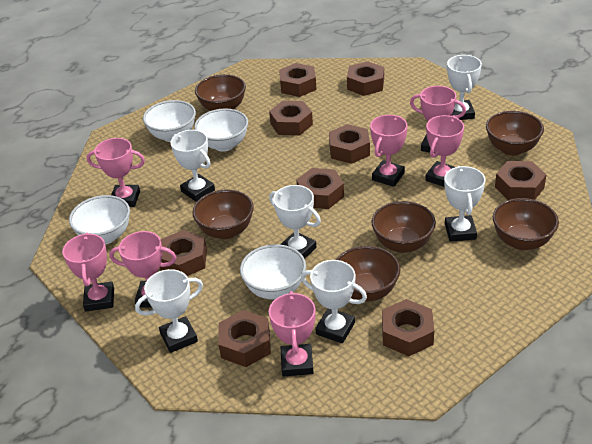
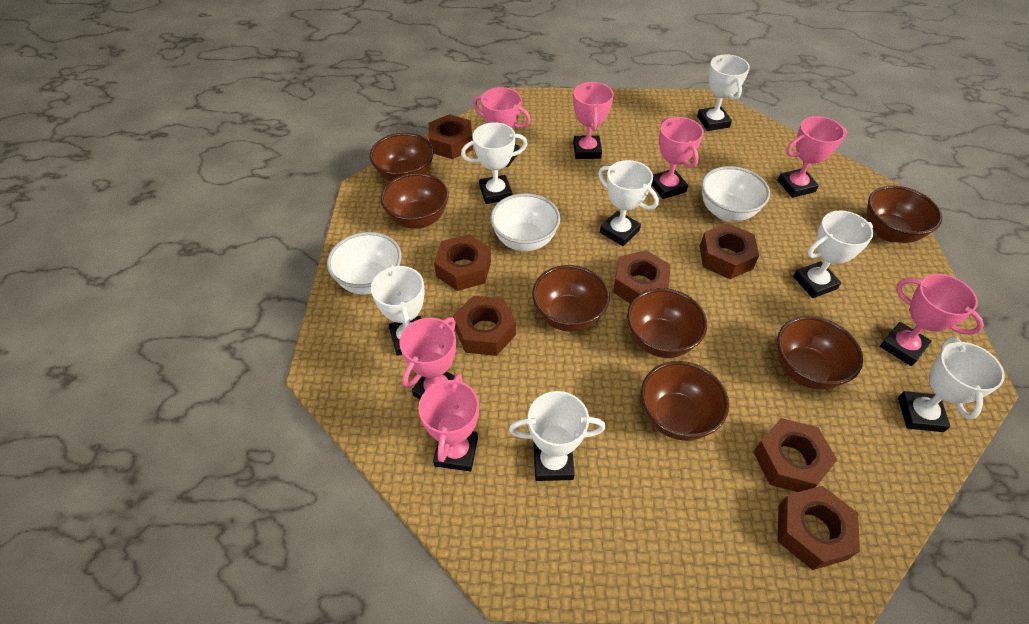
brown bowl: 6 -> 7
brown nut: 9 -> 7
white bowl: 4 -> 3
white trophy: 6 -> 7

